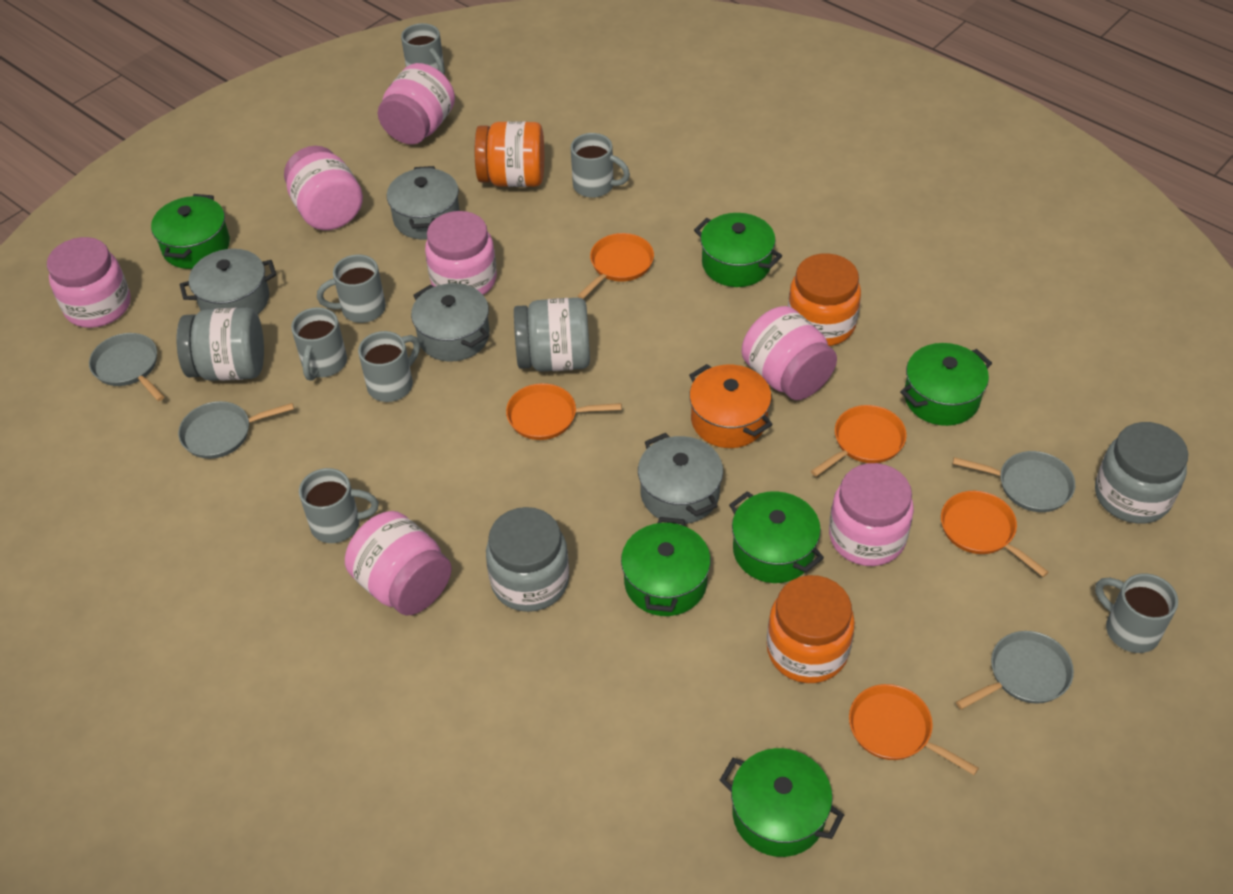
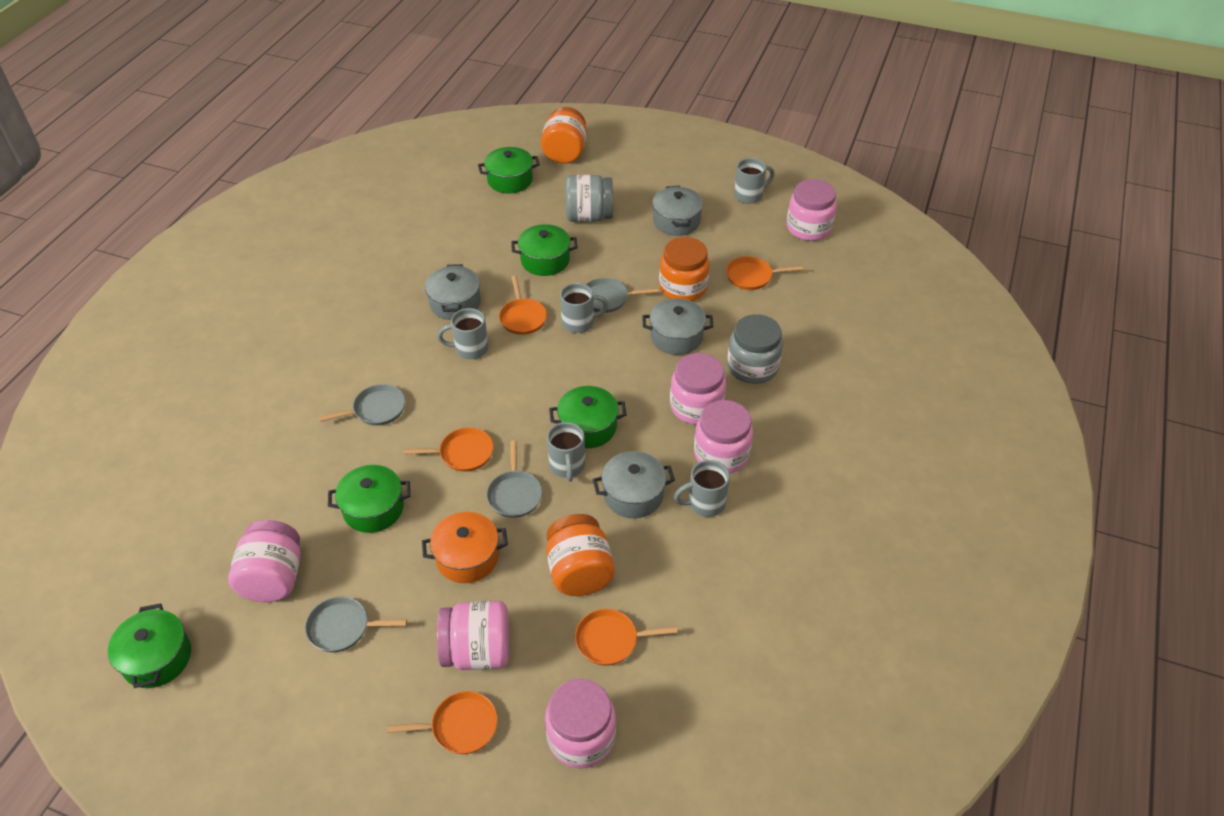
green pot: 6 -> 5
grey jar: 4 -> 2
grey mug: 7 -> 5
pink jar: 7 -> 6

